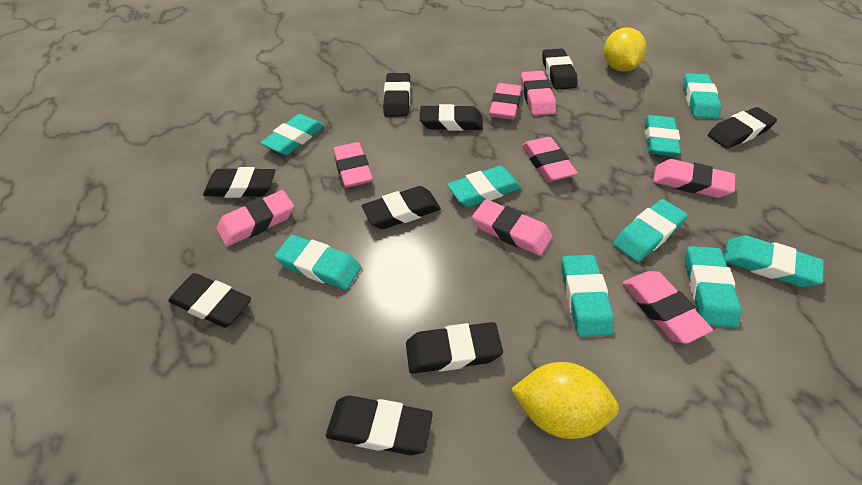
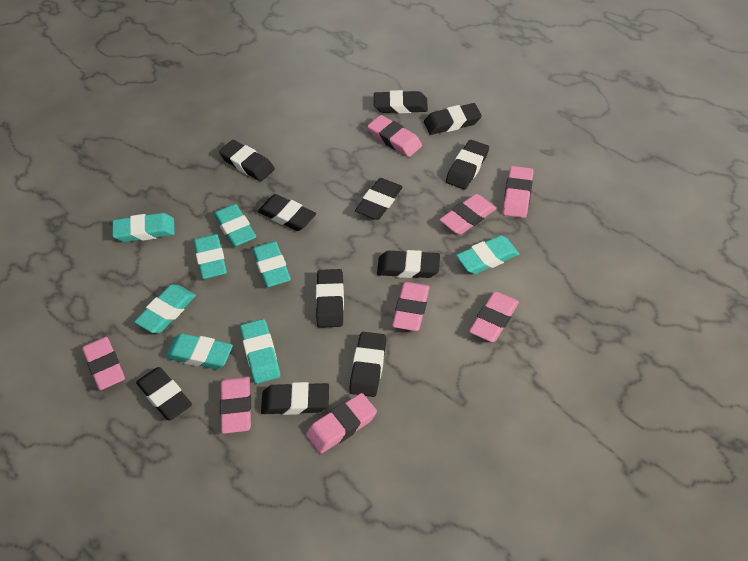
black eraser: 9 -> 11
turquoise eraser: 9 -> 8
yellow lemon: 2 -> 0

